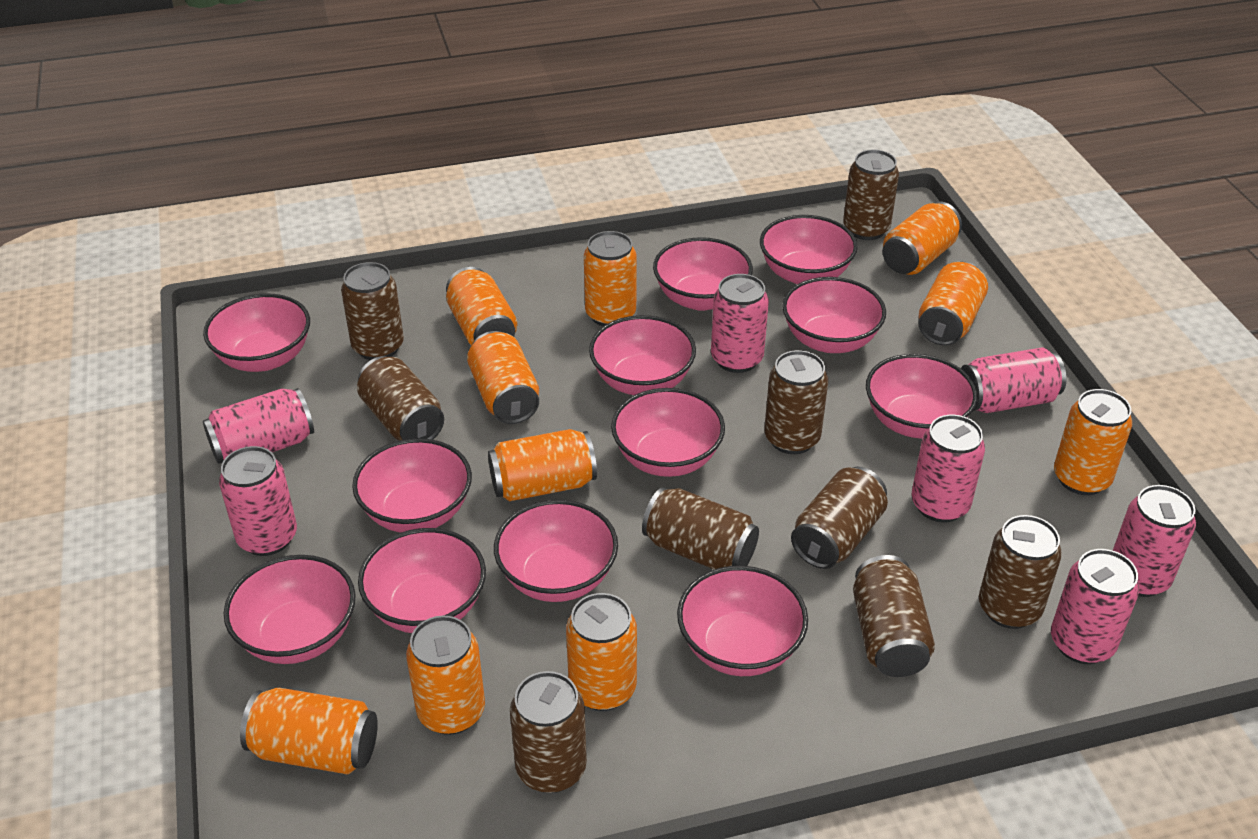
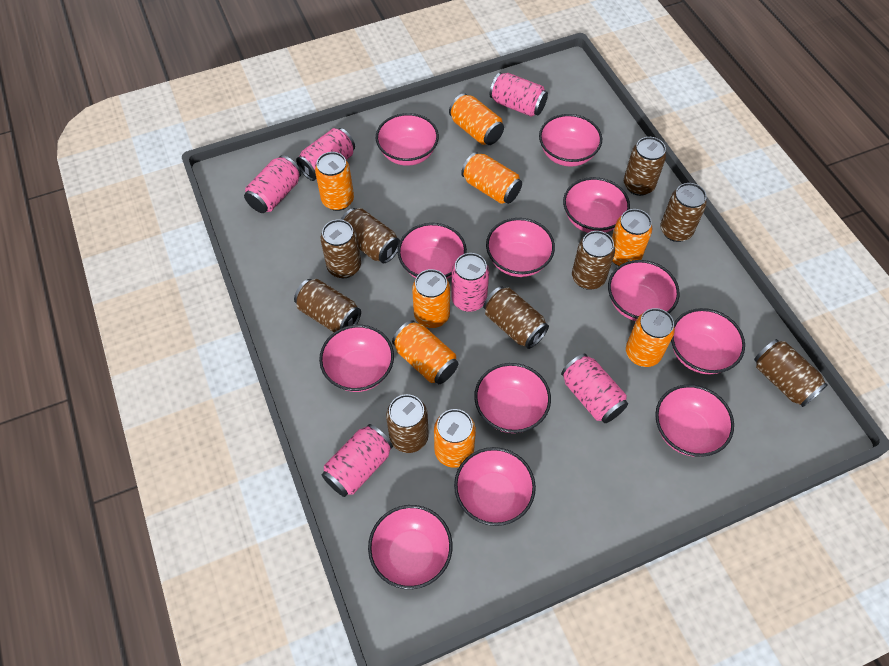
orange can: 10 -> 8
pink can: 7 -> 6

